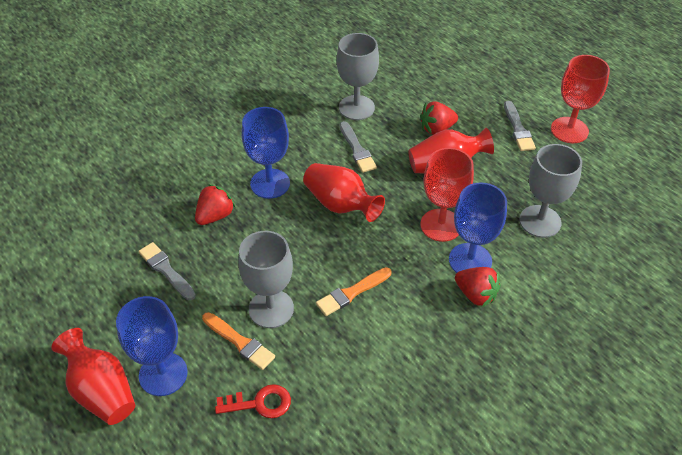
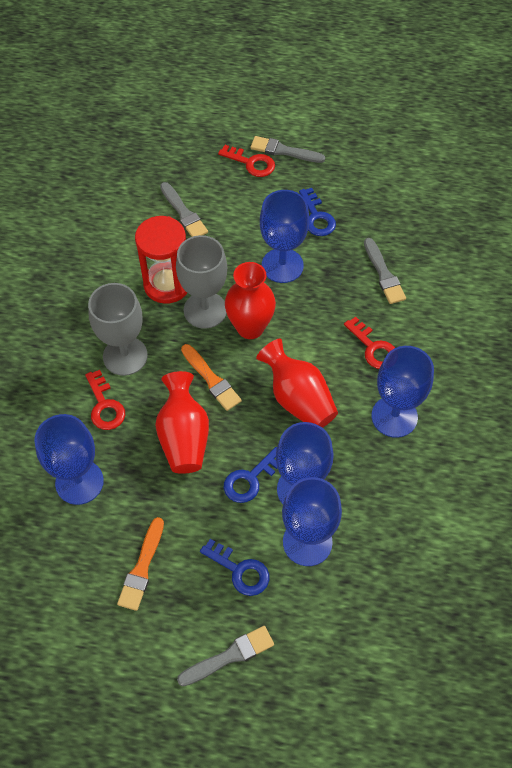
blue goblet: 3 -> 5
blue key: 0 -> 3
grey brush: 3 -> 4
grey goblet: 3 -> 2
red goblet: 2 -> 0
red hourglass: 0 -> 1
red key: 1 -> 3
red strawberry: 3 -> 0

